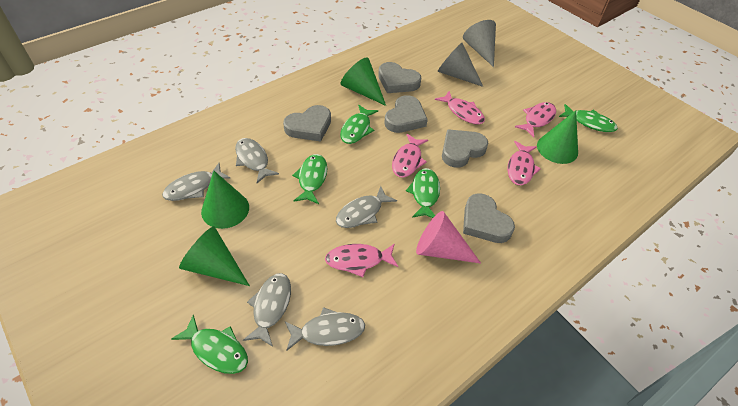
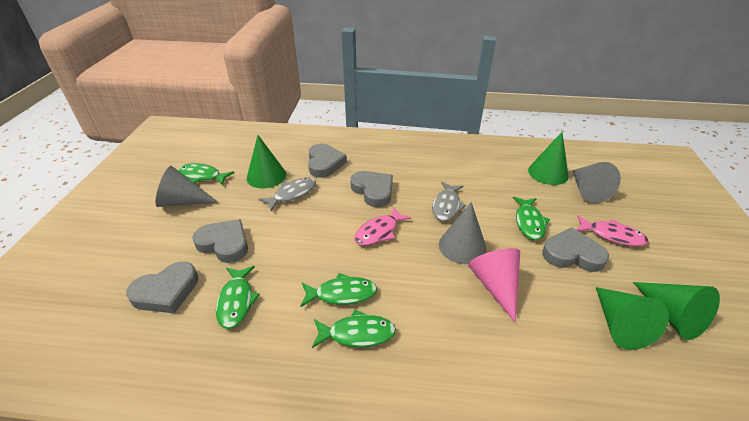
grey cone: 2 -> 3
grey fish: 5 -> 2
pink fish: 5 -> 2

